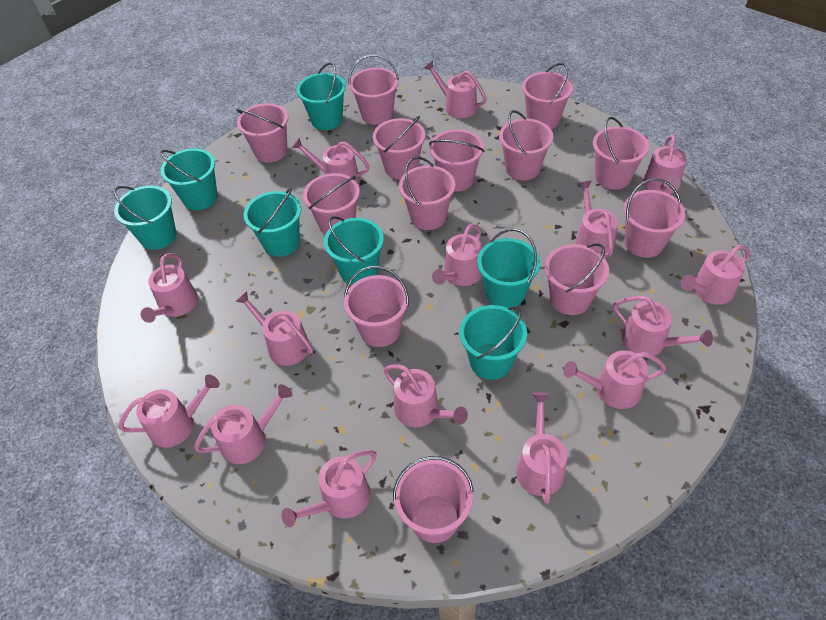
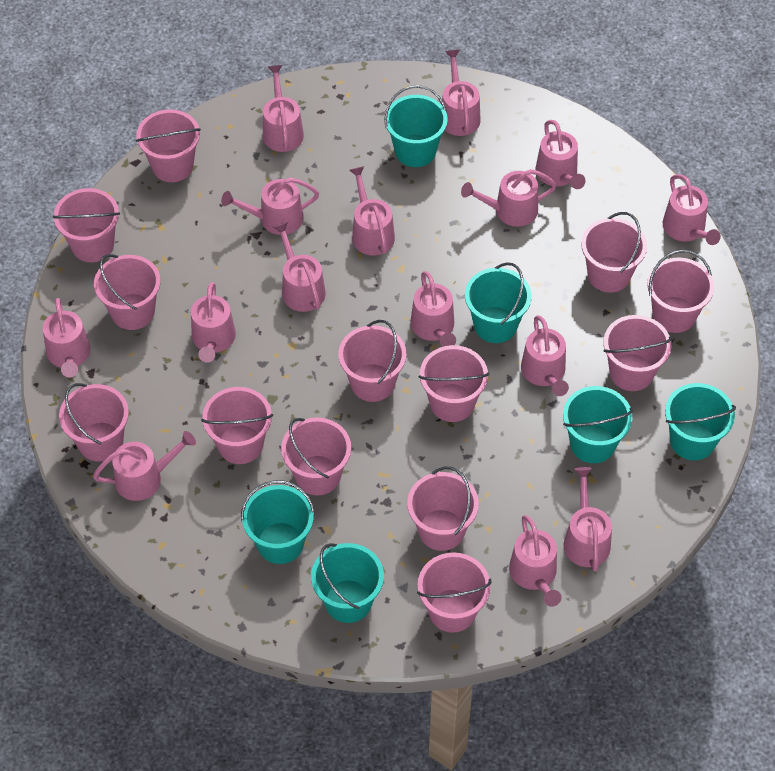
turquoise bucket: 7 -> 6

